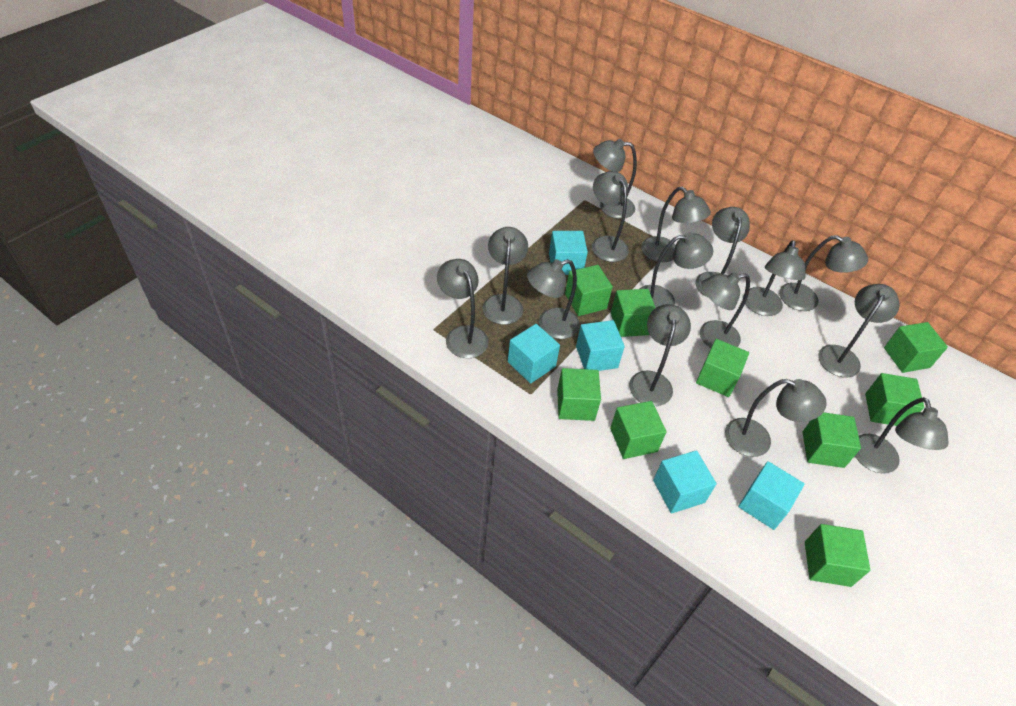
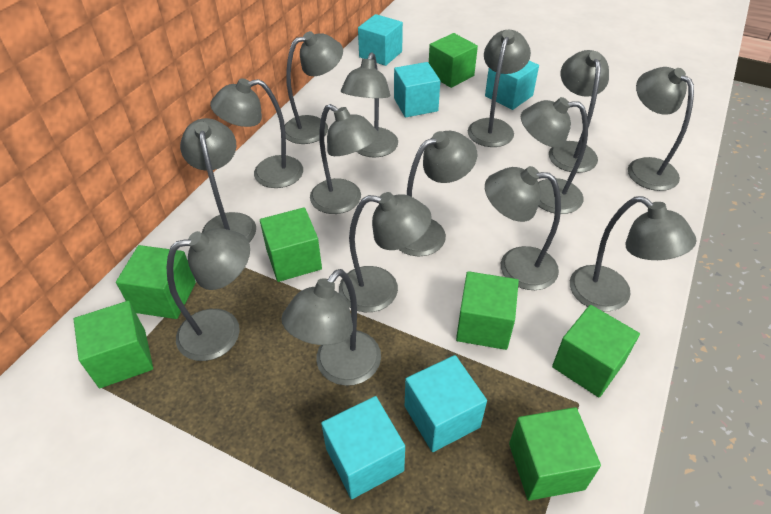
green cube: 9 -> 7

